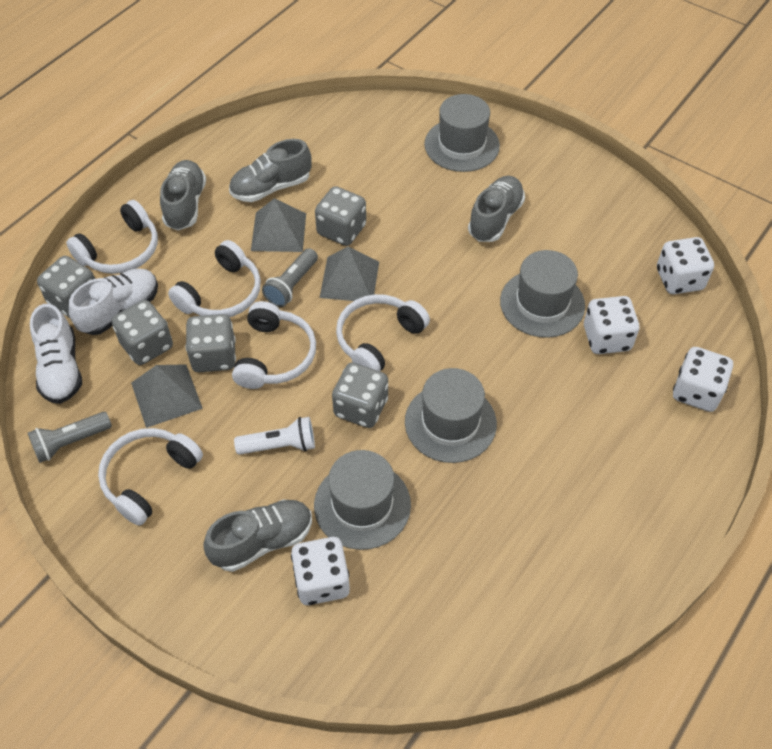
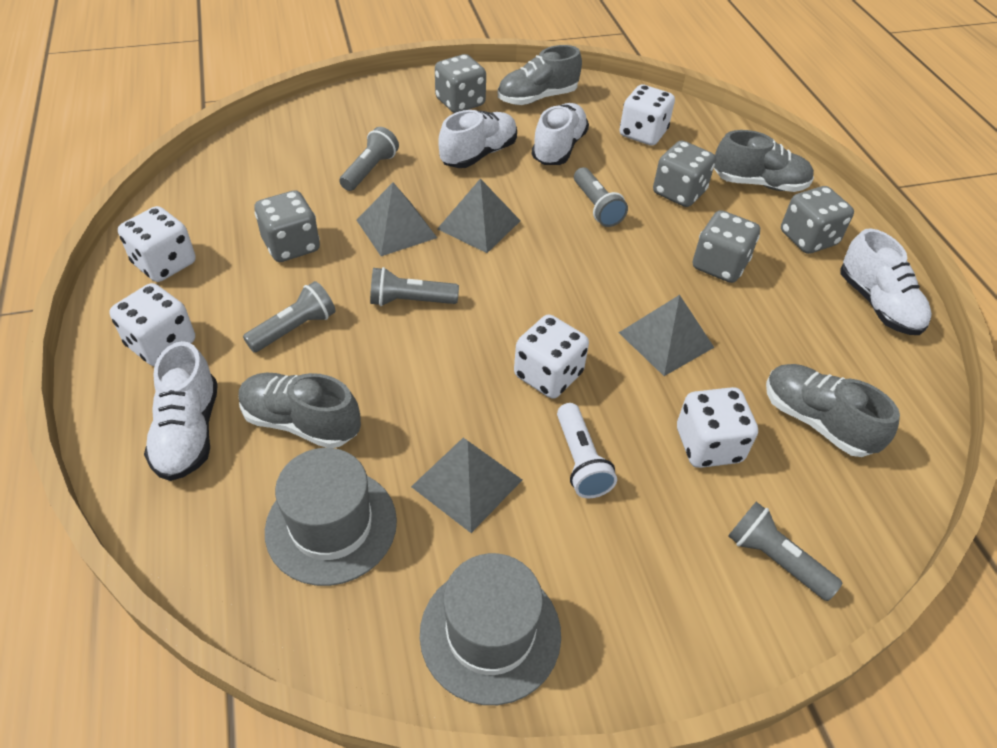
grey flashlight: 2 -> 5
grey hat: 4 -> 2
grey pyramid: 3 -> 4
white dice: 4 -> 5
white headphones: 5 -> 0
white shoe: 2 -> 4

